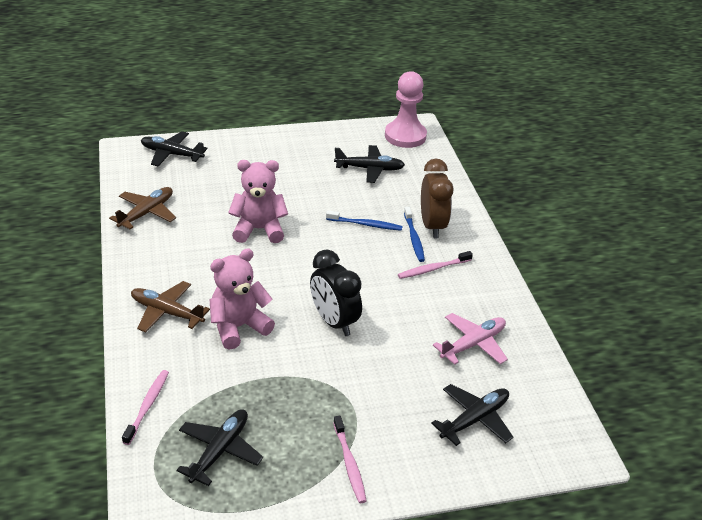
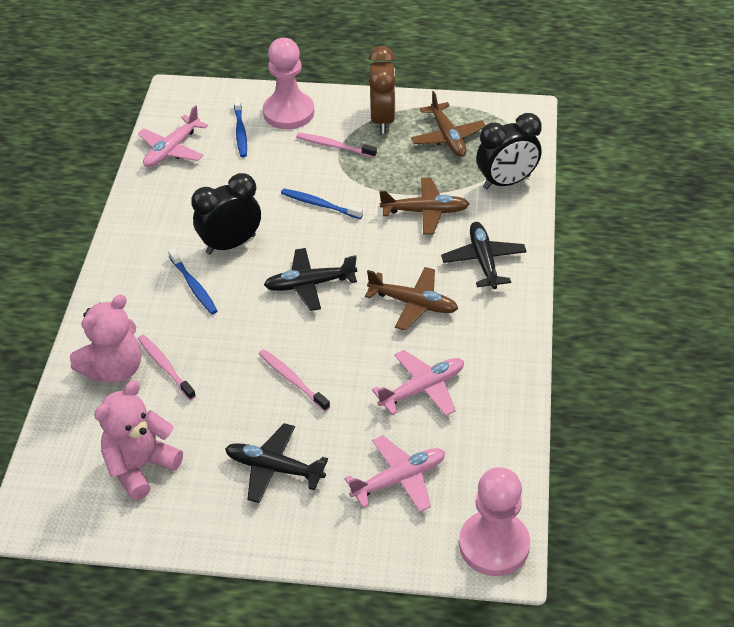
black clock: 1 -> 2
black plane: 4 -> 3
blue toothbrush: 2 -> 3
brown plane: 2 -> 3
pink pawn: 1 -> 2
pink plane: 1 -> 3

